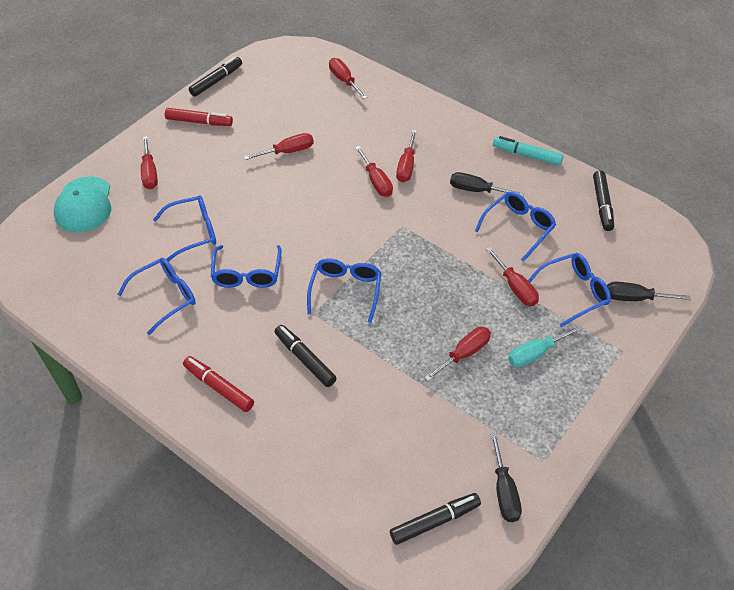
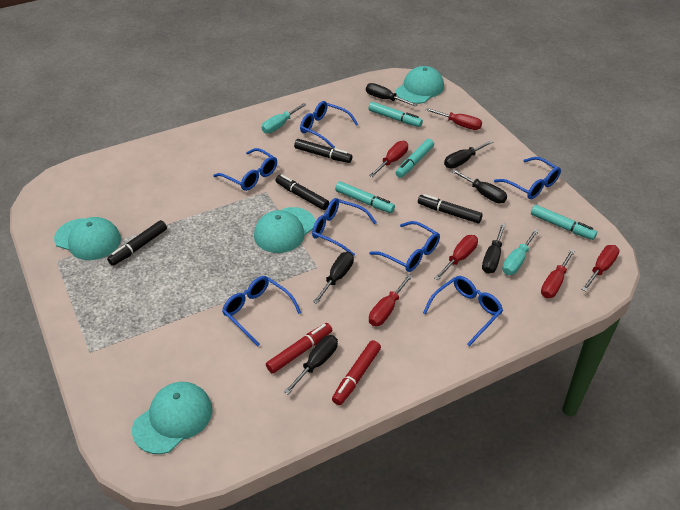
black screwdriver: 3 -> 6
blue glasses: 6 -> 7
red screwdriver: 7 -> 6
turquoise cap: 1 -> 4
turquoise marker: 1 -> 4
turquoise screwdriver: 1 -> 2

